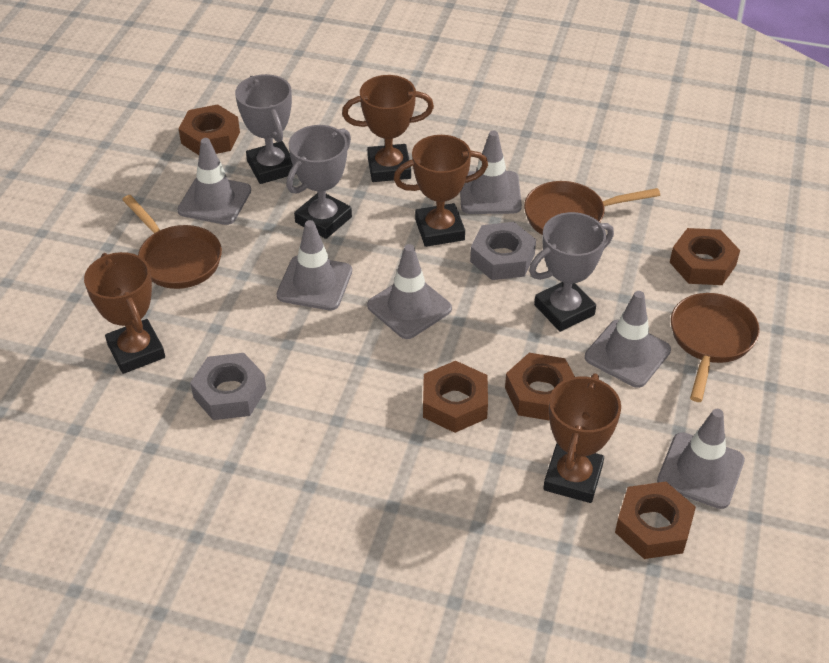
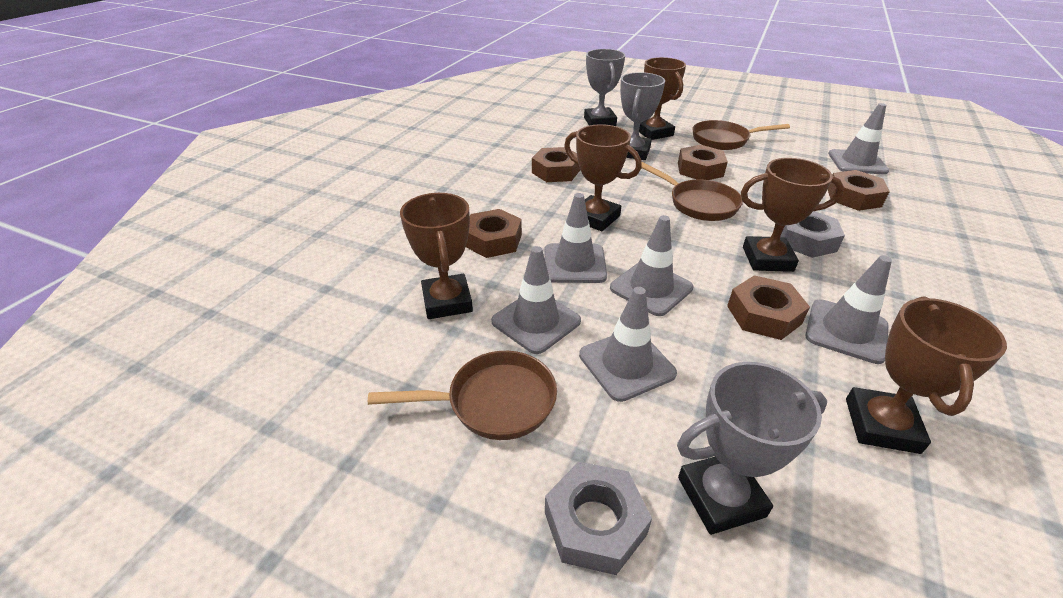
brown trophy: 4 -> 5

